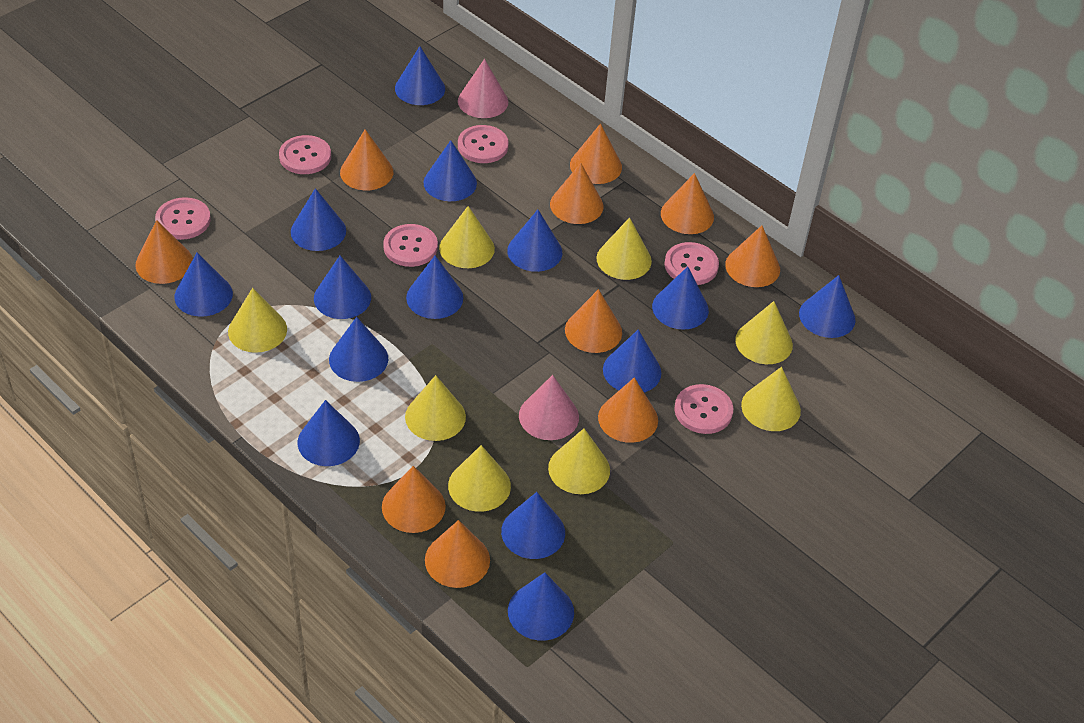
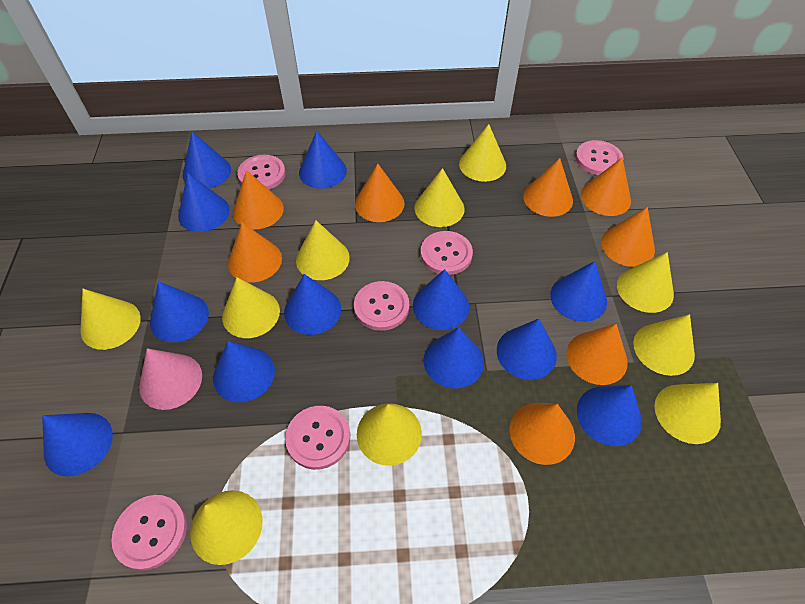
blue cone: 14 -> 12
orange cone: 10 -> 8
pink cone: 2 -> 1
yellow cone: 8 -> 10

